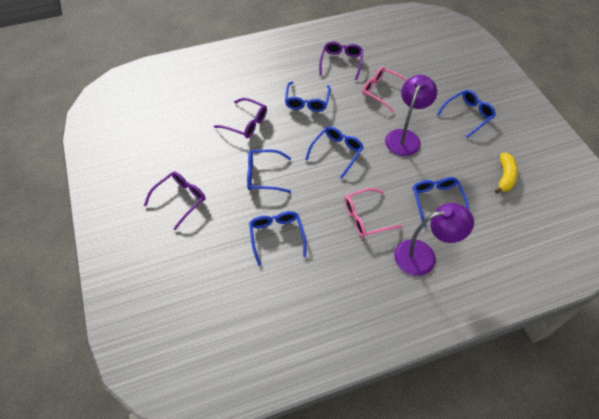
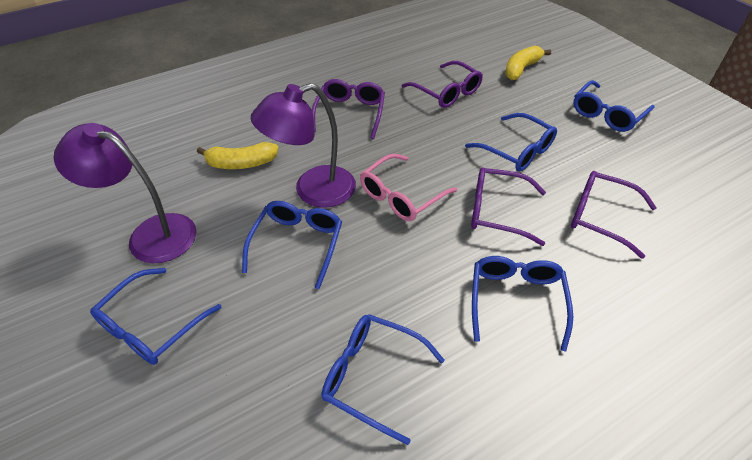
pink glasses: 2 -> 1
purple glasses: 3 -> 4
yellow banana: 1 -> 2

